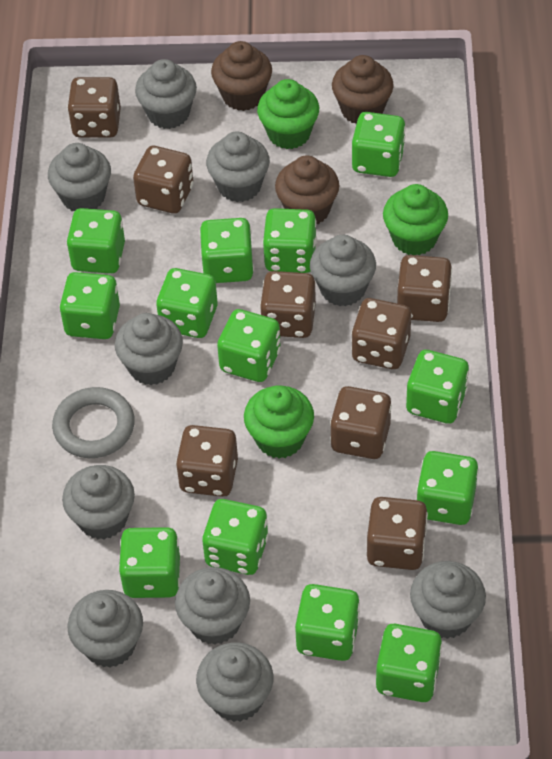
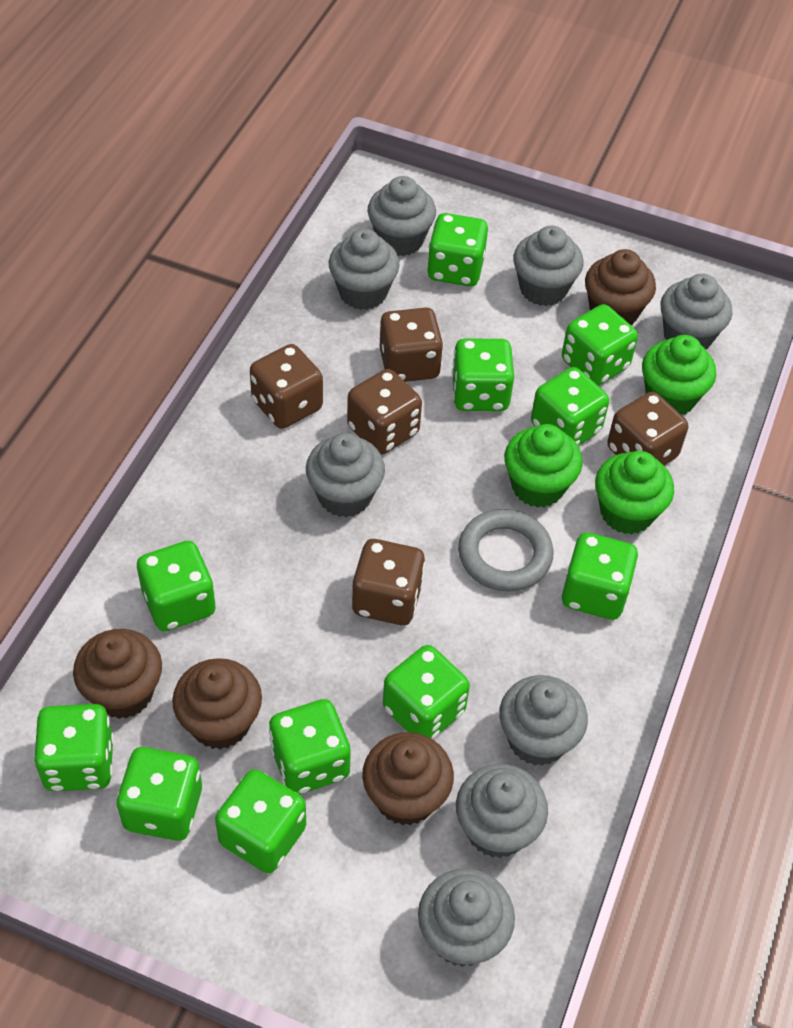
brown cupcake: 3 -> 4
brown dice: 8 -> 5
green dice: 13 -> 11
grey cupcake: 10 -> 8

